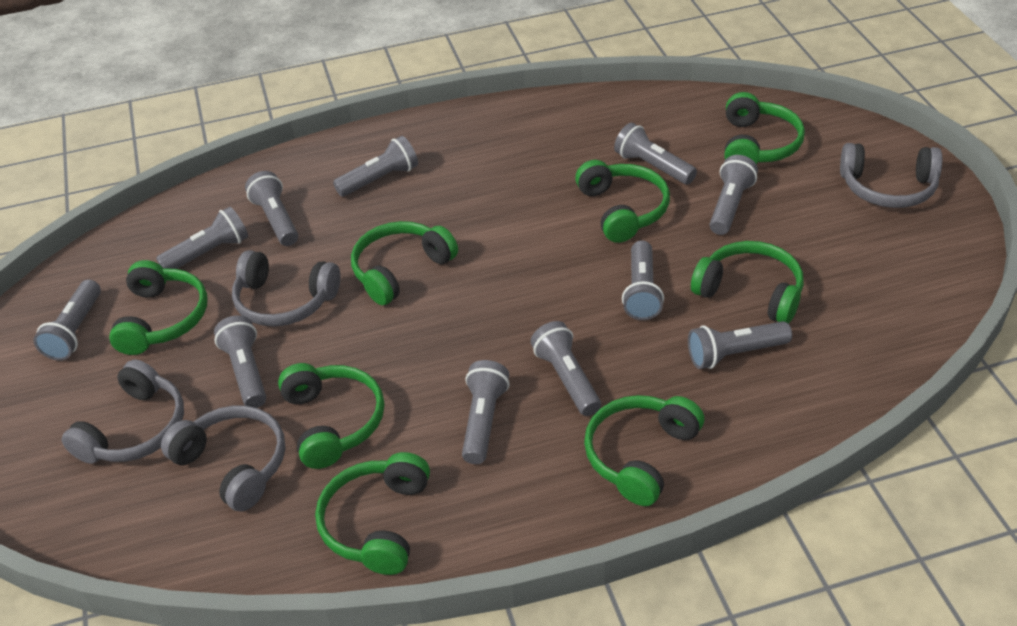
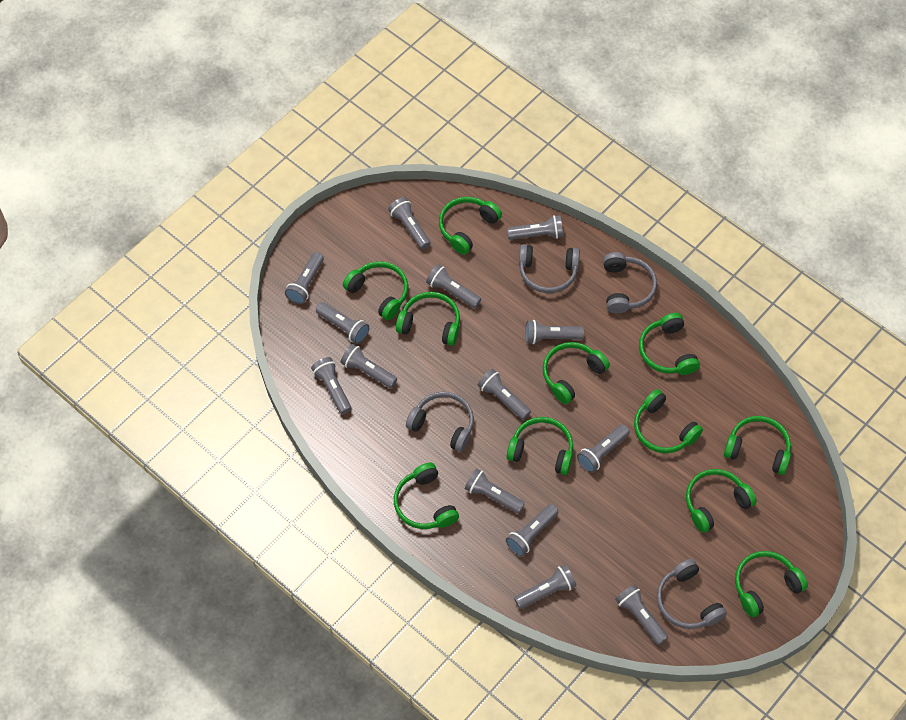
green headphones: 8 -> 11
grey flashlight: 11 -> 14

